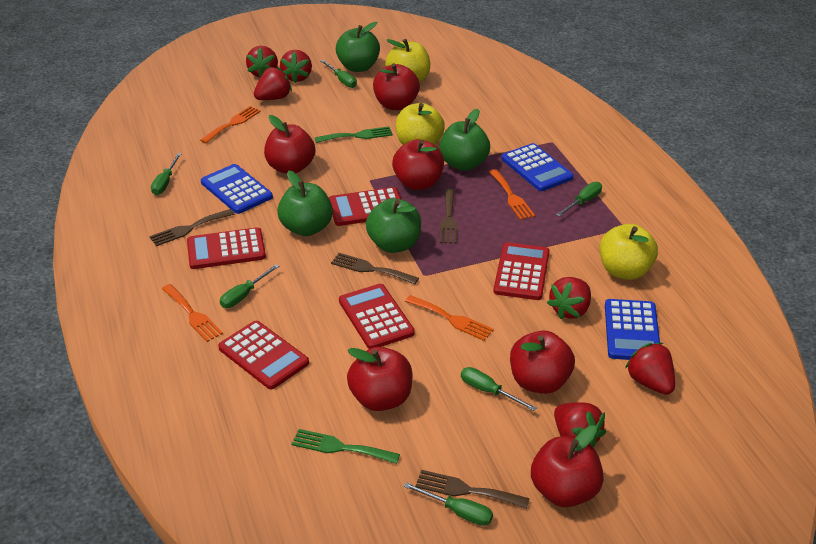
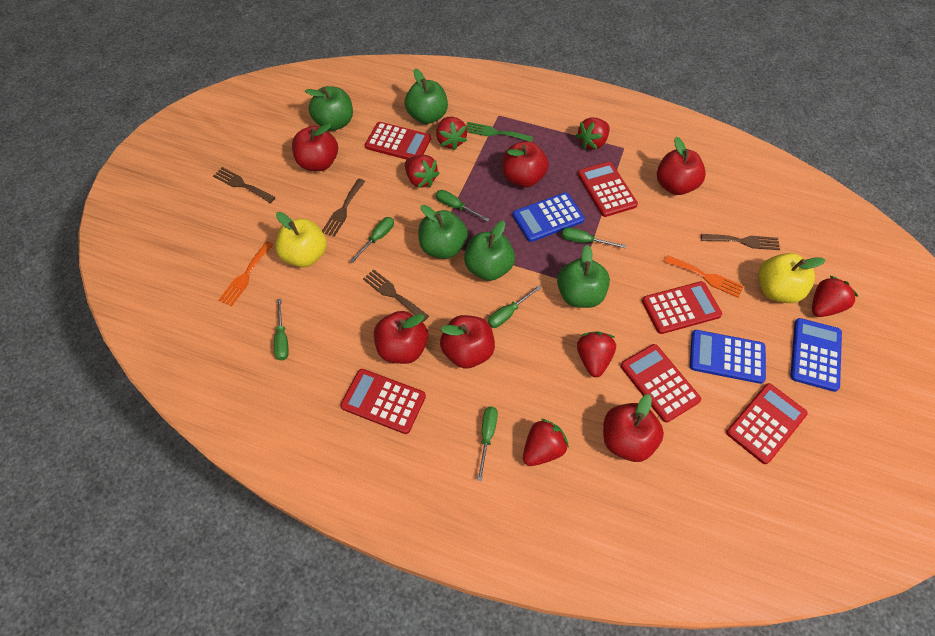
green apple: 4 -> 5
green fork: 2 -> 1
orange fork: 4 -> 2
red calculator: 5 -> 6
yellow apple: 3 -> 2

